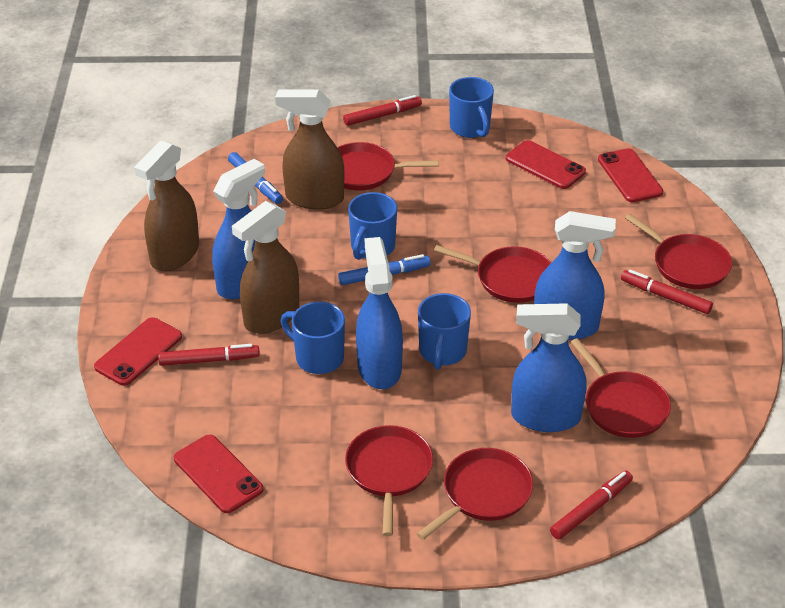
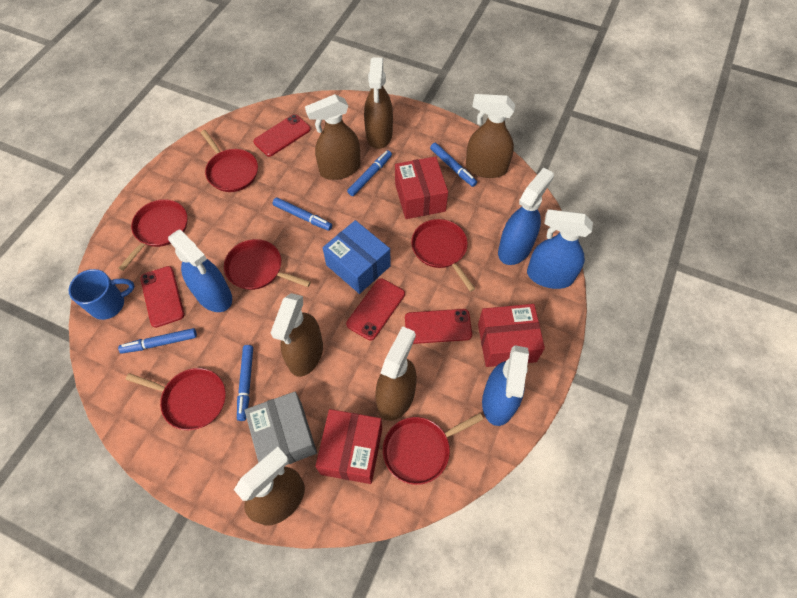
blue box: 0 -> 1
blue marker: 2 -> 5
blue mug: 4 -> 1
brown spray bottle: 3 -> 6
grey box: 0 -> 1
red box: 0 -> 3
red marker: 4 -> 0

